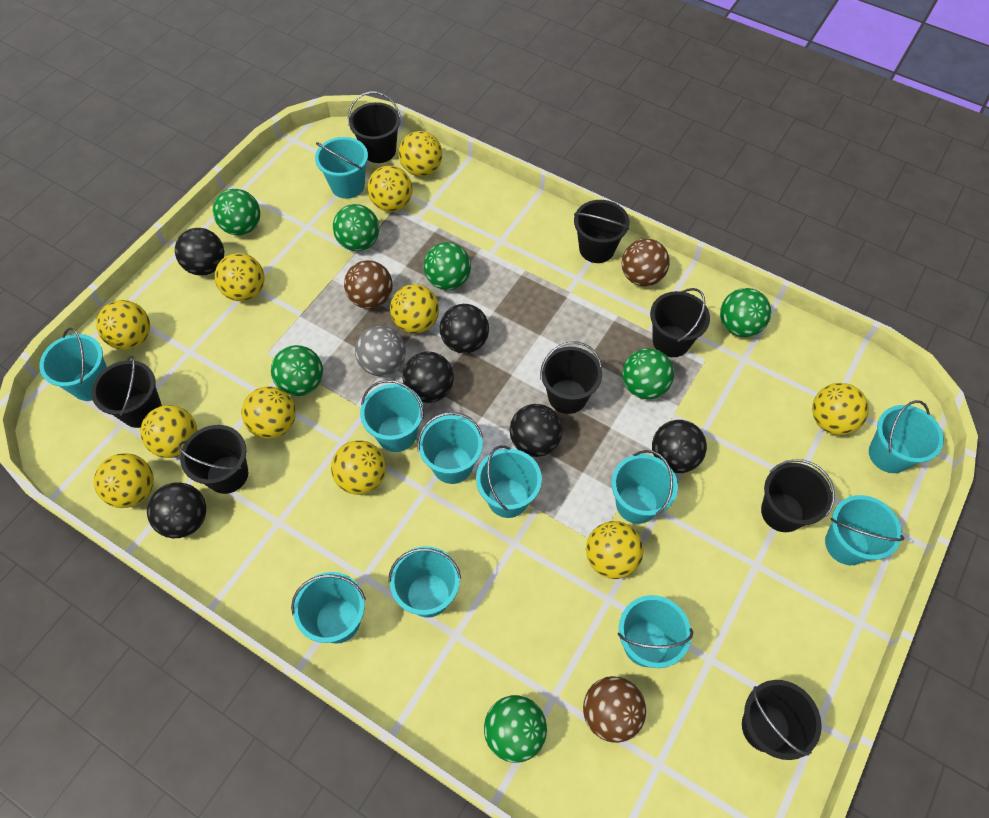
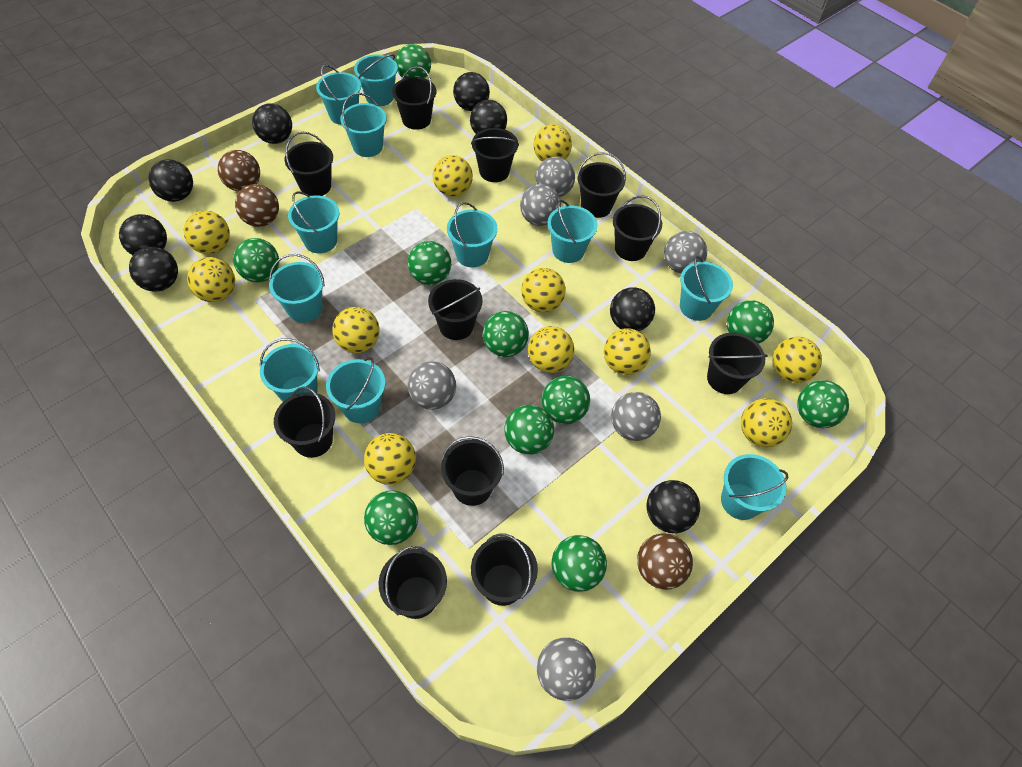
black ball: 6 -> 8
black bucket: 8 -> 11
green ball: 7 -> 10
grey ball: 1 -> 6

